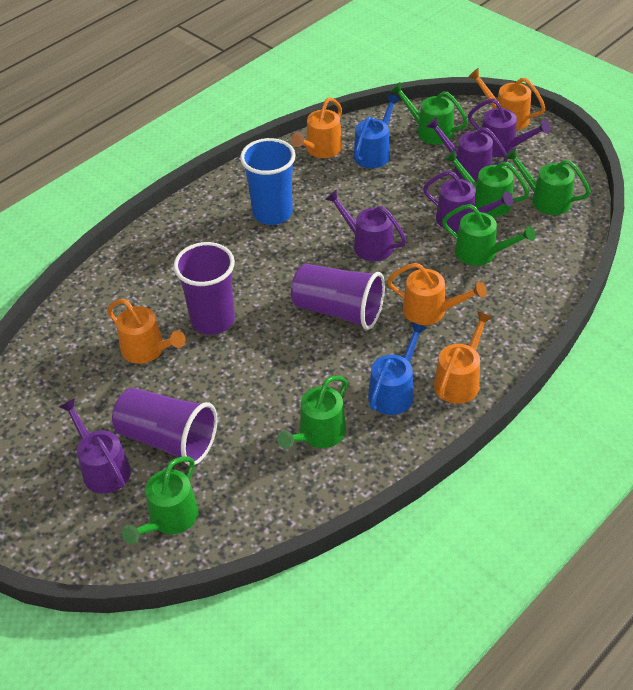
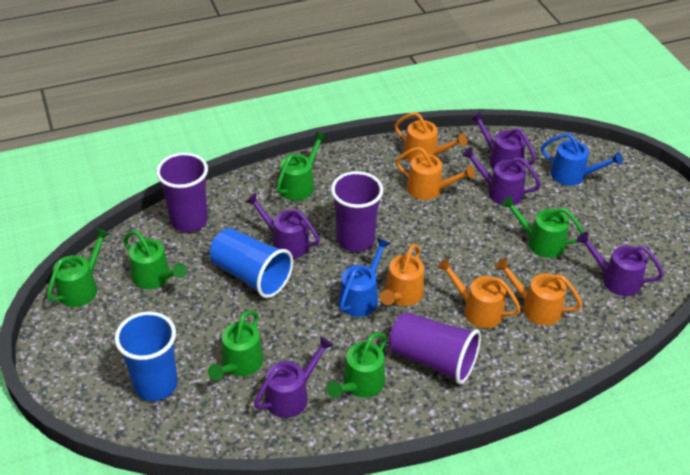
blue cup: 1 -> 2

